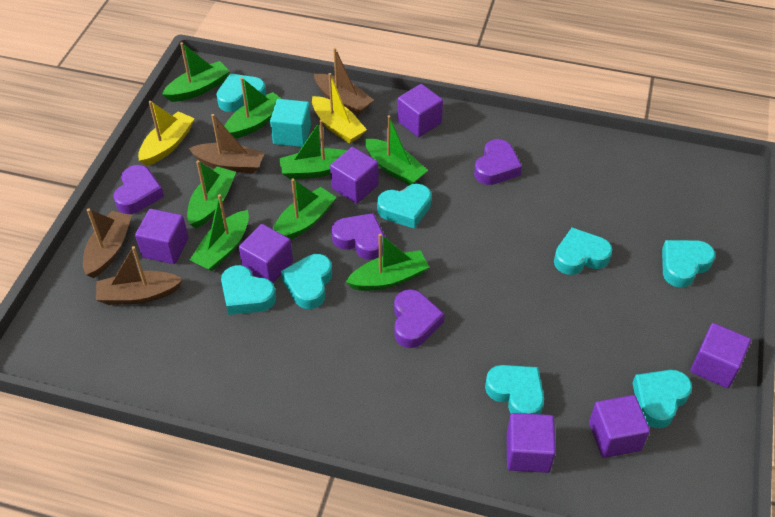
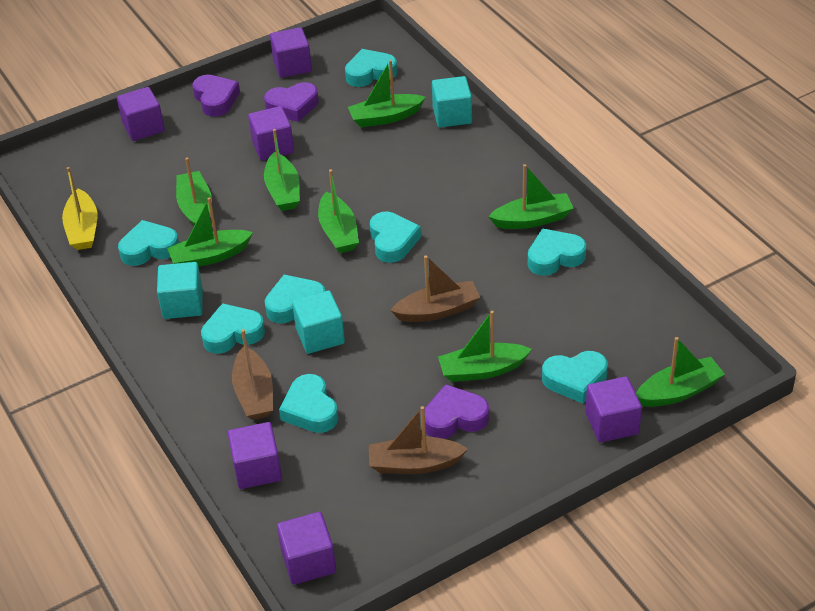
brown boat: 4 -> 3
purple cube: 7 -> 6
purple heart: 4 -> 3
turquoise cube: 1 -> 3
yellow boat: 2 -> 1

